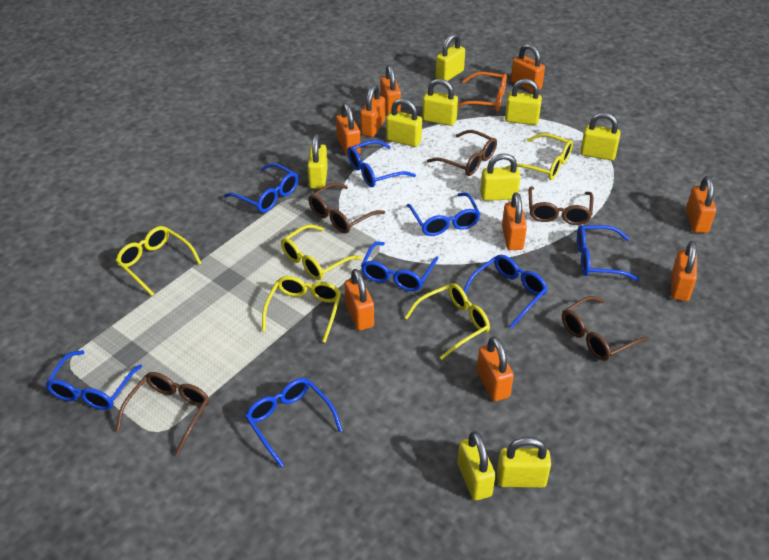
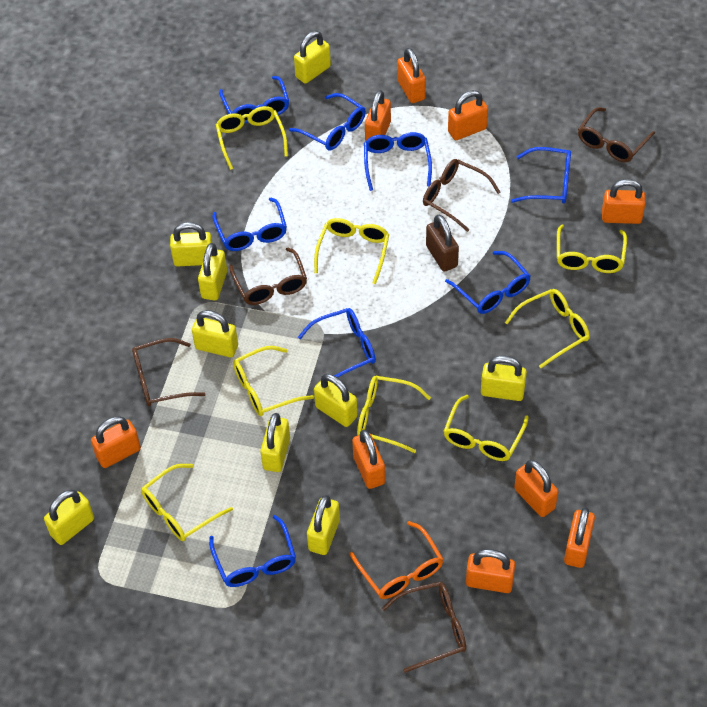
brown padlock: 0 -> 1
yellow glasses: 5 -> 8

